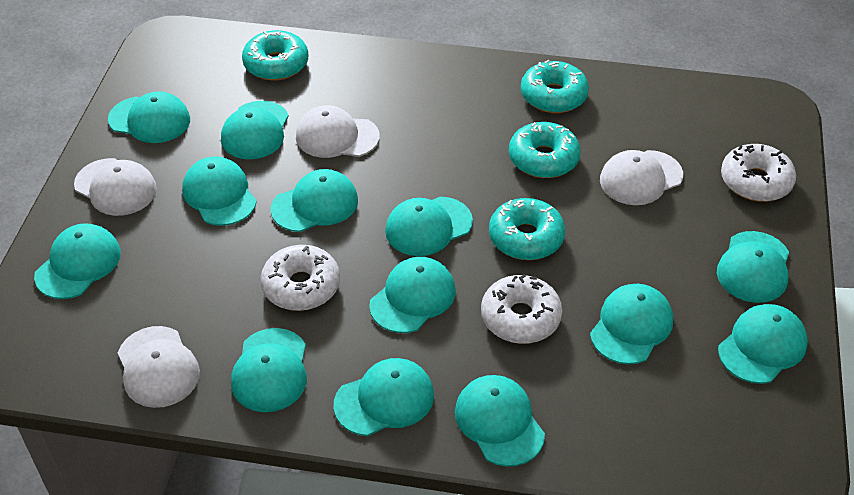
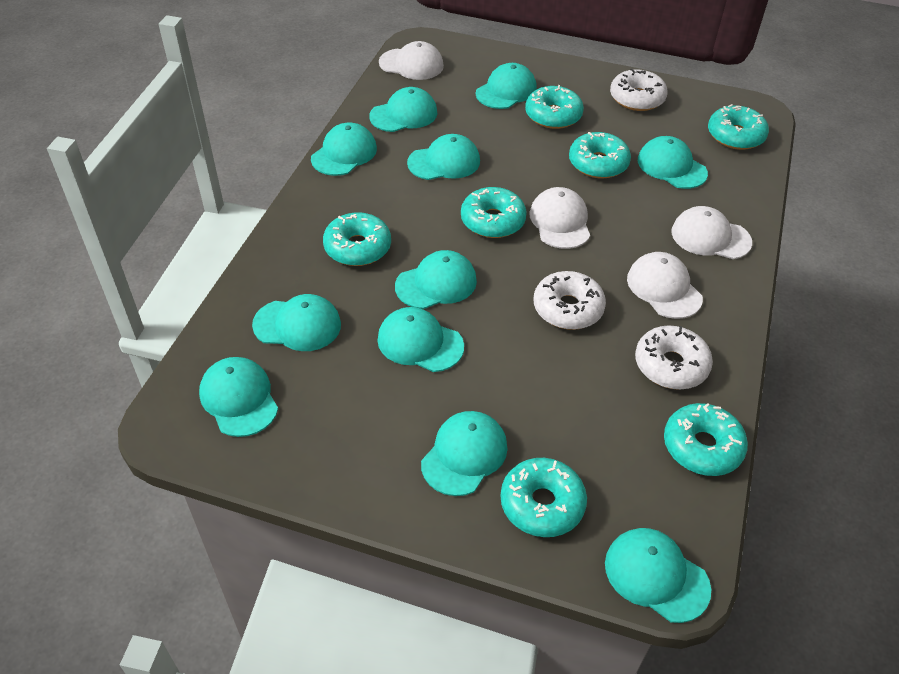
turquoise cap: 13 -> 11
turquoise donut: 4 -> 7

